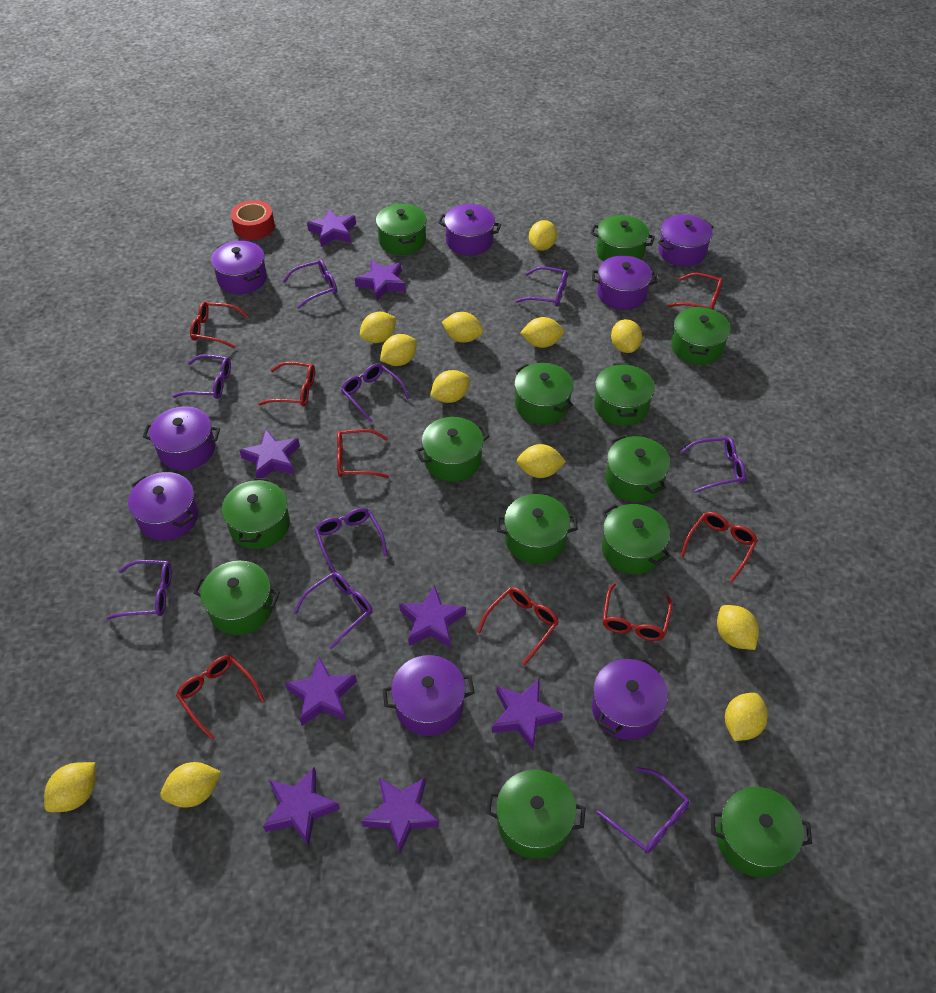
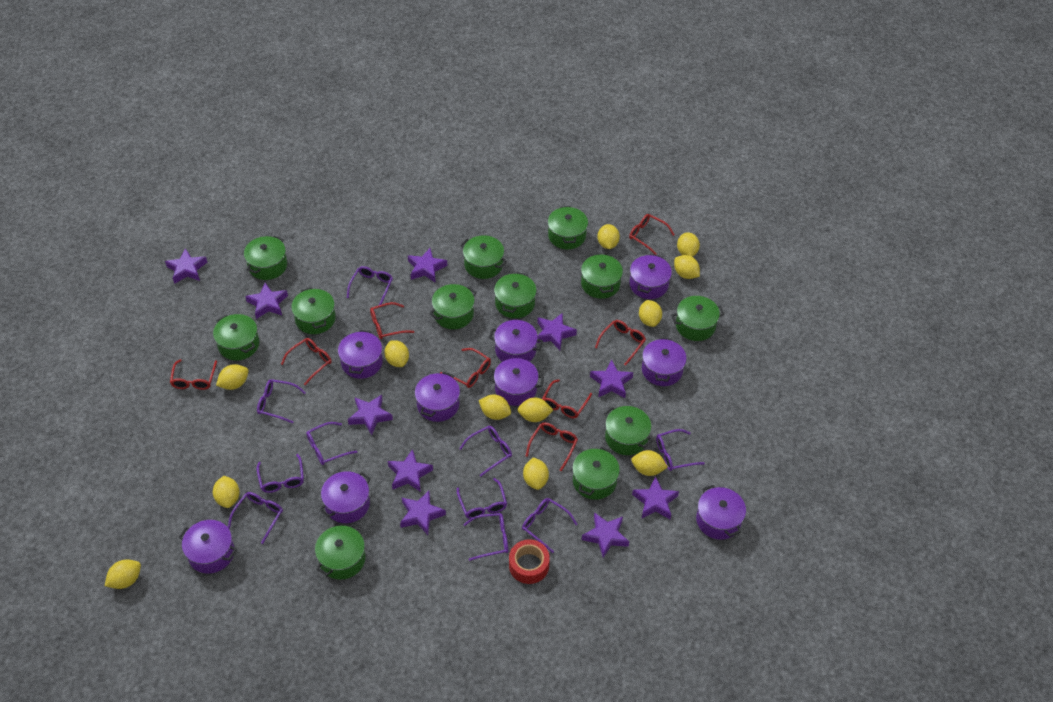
green pot: 13 -> 12
purple glasses: 9 -> 10
purple pot: 8 -> 9
purple star: 8 -> 10

